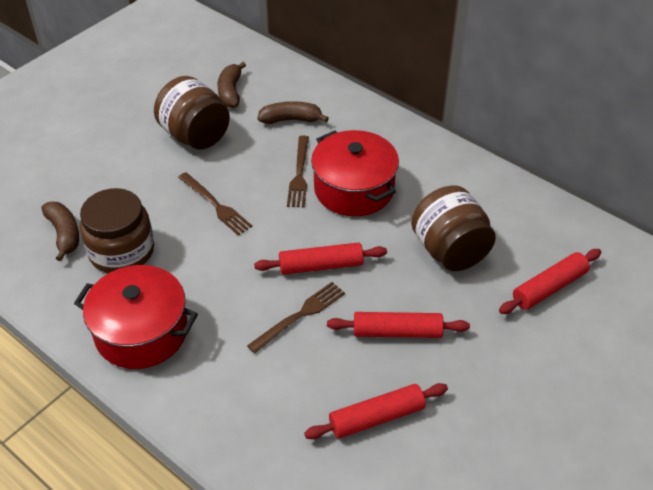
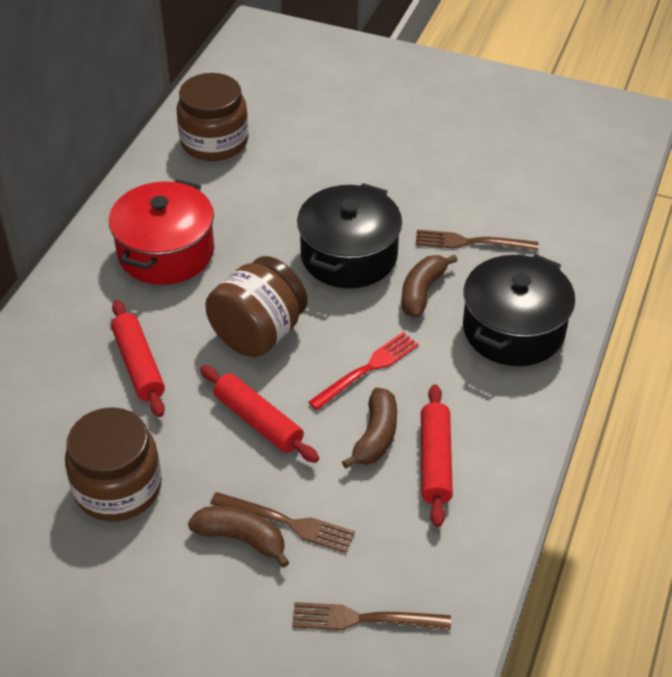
black pot: 0 -> 2
red fork: 0 -> 1
red pot: 2 -> 1
red rolling pin: 4 -> 3

